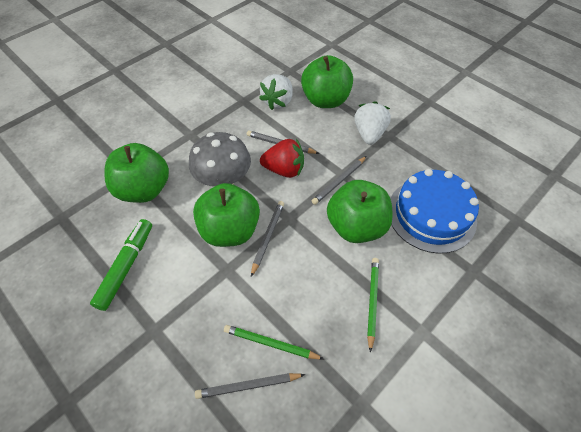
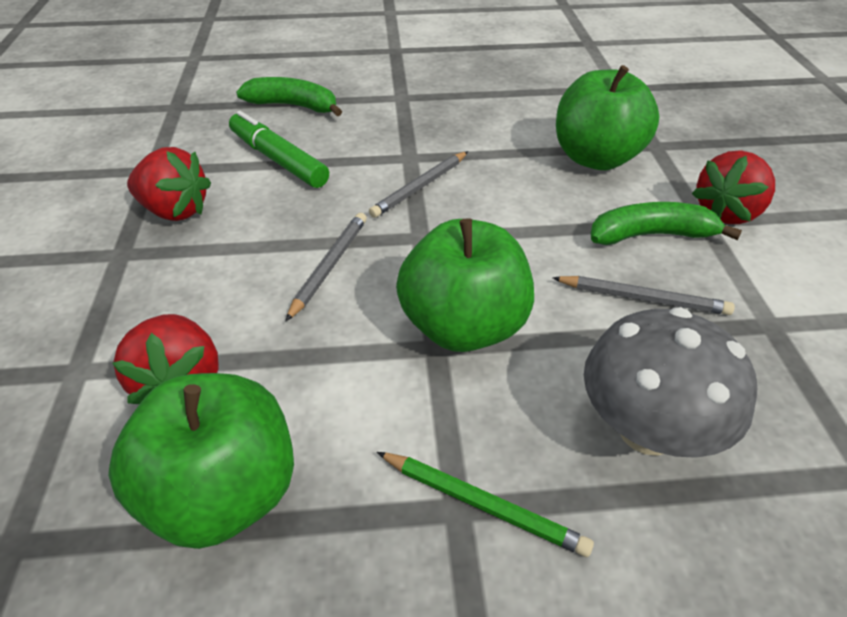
blue cake: 1 -> 0
green apple: 4 -> 3
green banana: 0 -> 2
green pencil: 2 -> 1
grey pencil: 4 -> 3
red strawberry: 1 -> 3
white strawberry: 2 -> 0

